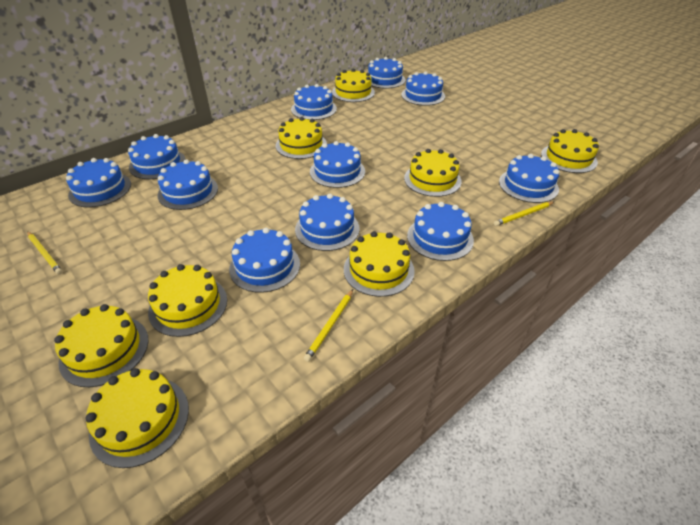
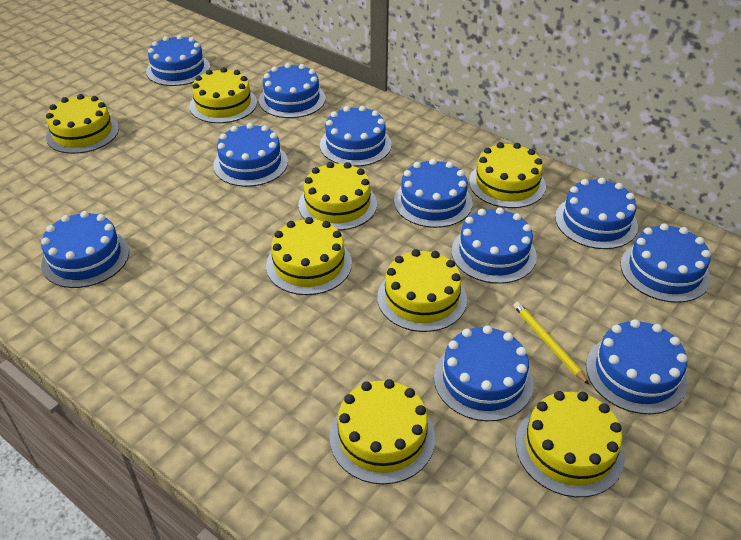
yellow pencil: 3 -> 1

